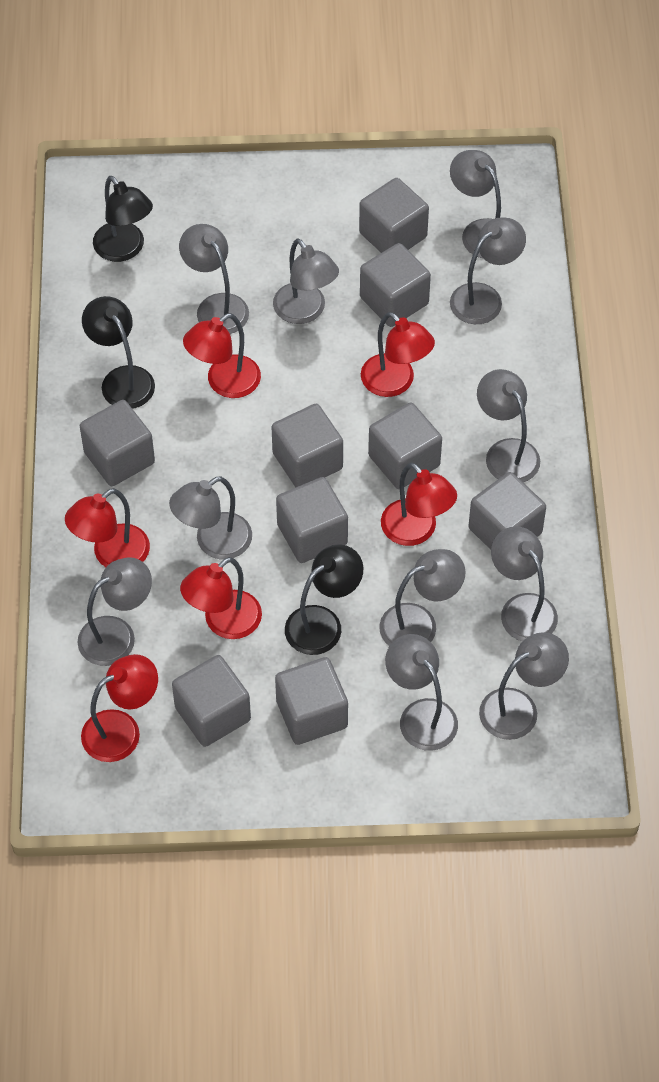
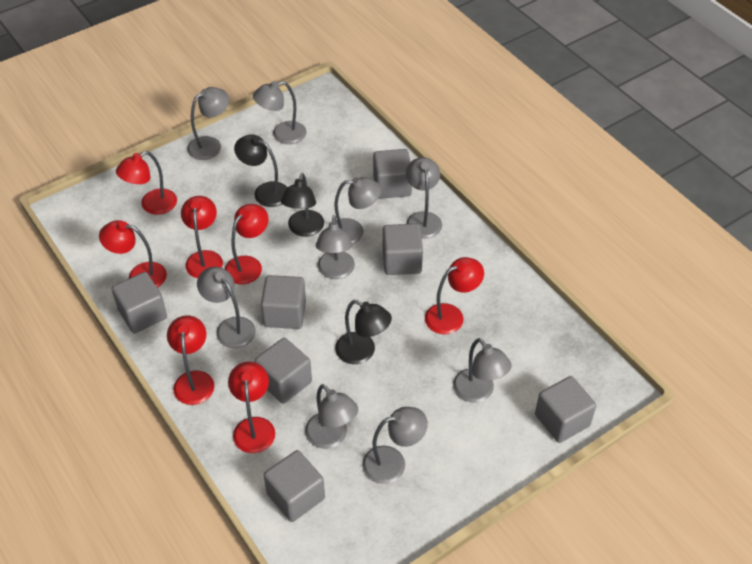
grey cube: 9 -> 7
grey lamp: 11 -> 9
red lamp: 6 -> 7

